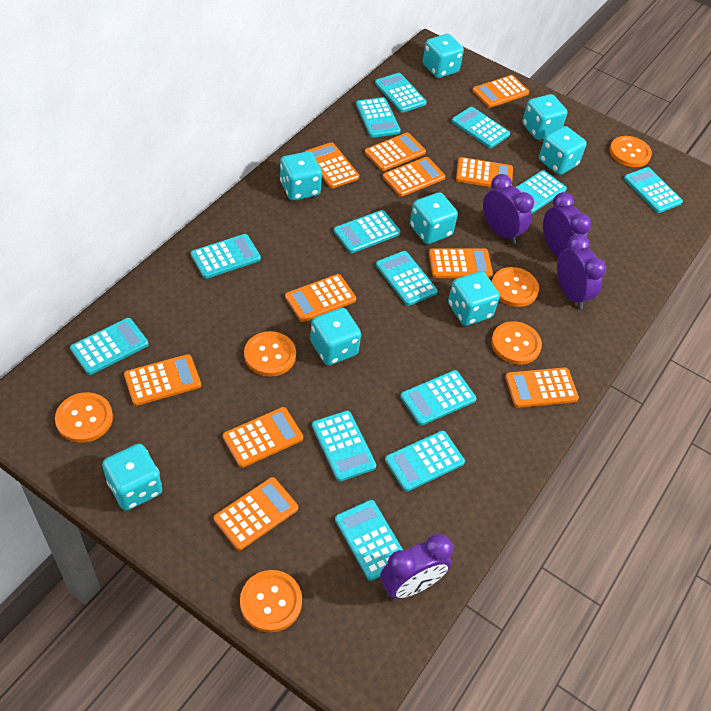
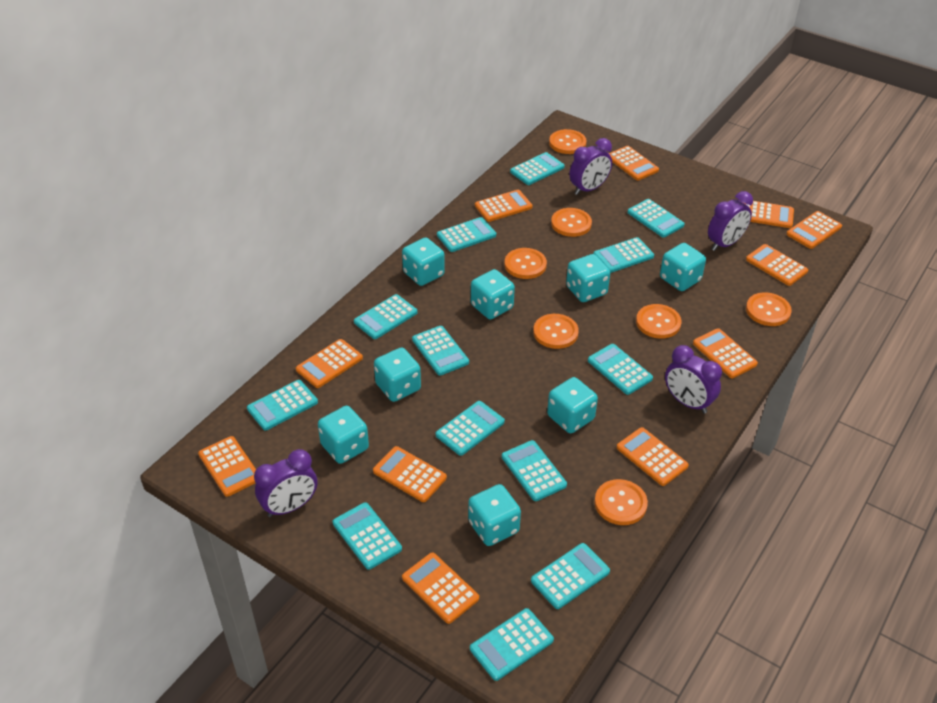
orange button: 6 -> 7

